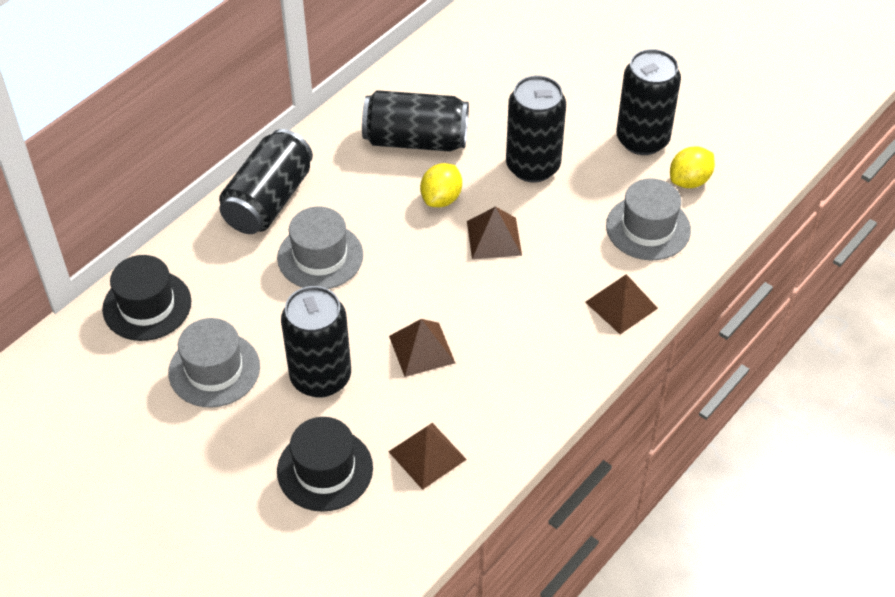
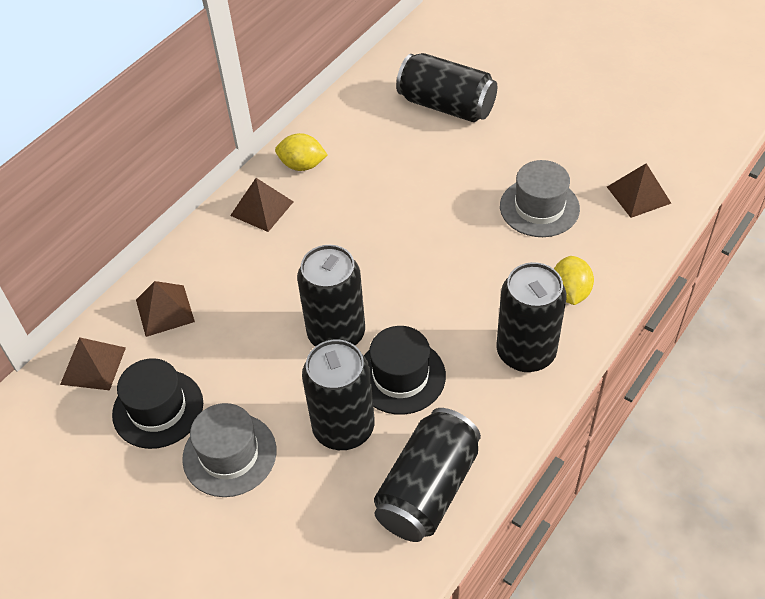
grey hat: 3 -> 2

